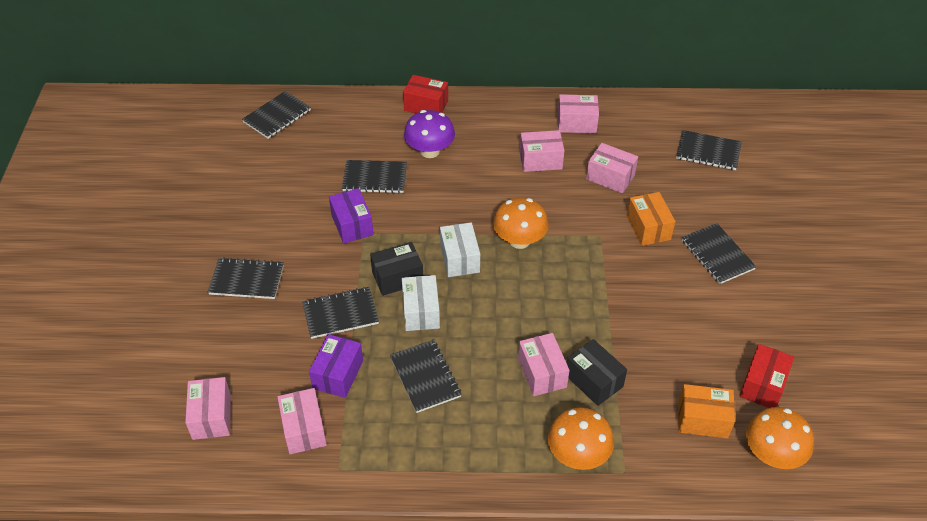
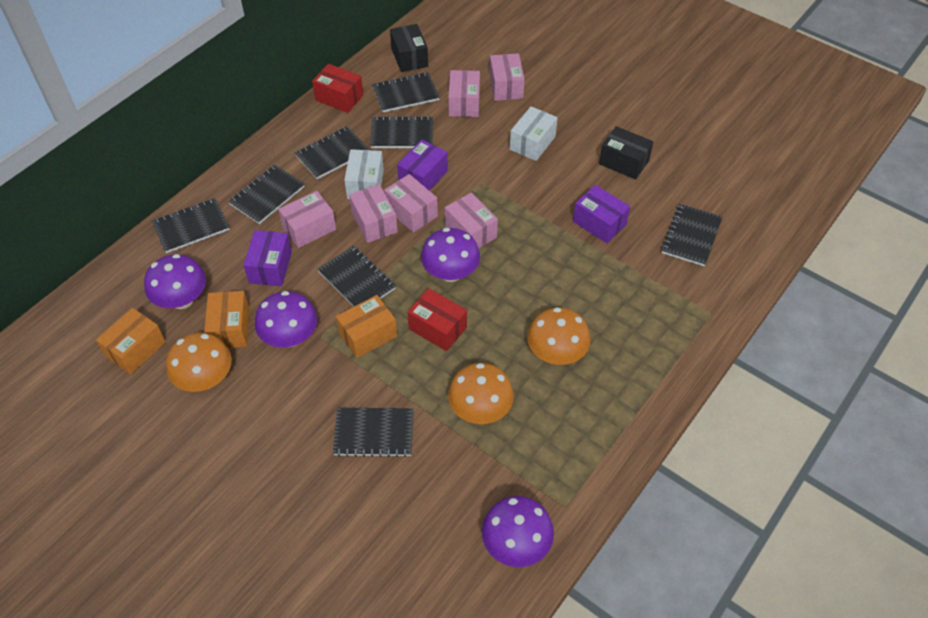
black notebook: 7 -> 8
orange box: 2 -> 3
purple box: 2 -> 3
purple mushroom: 1 -> 4

